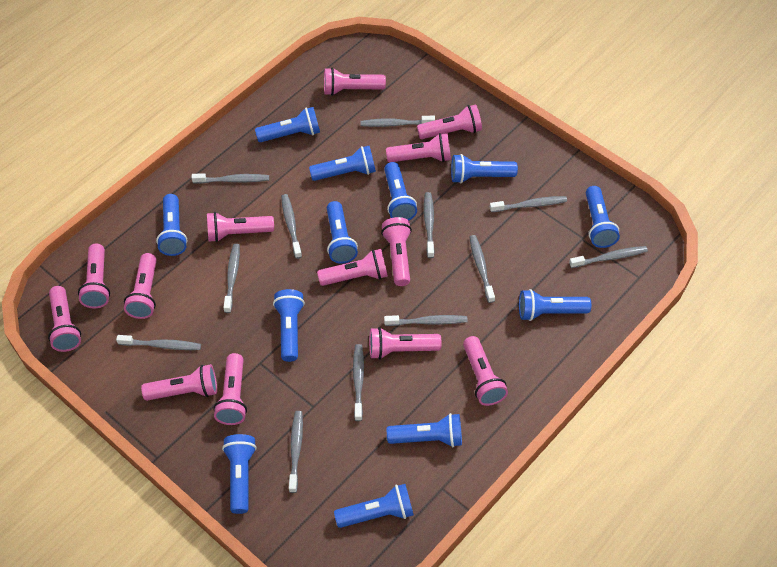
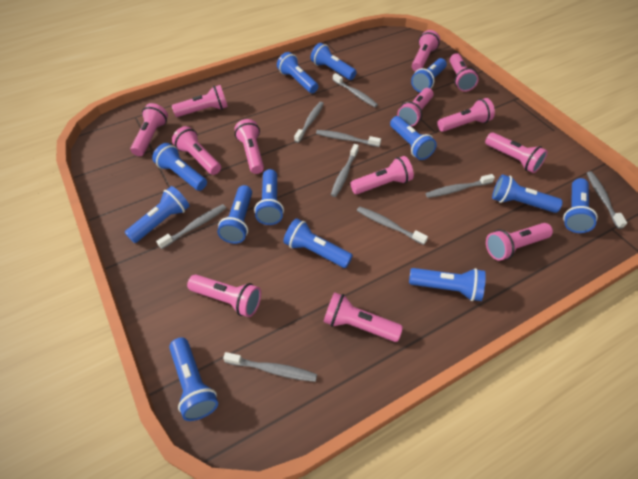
blue flashlight: 12 -> 13
grey toothbrush: 12 -> 9

